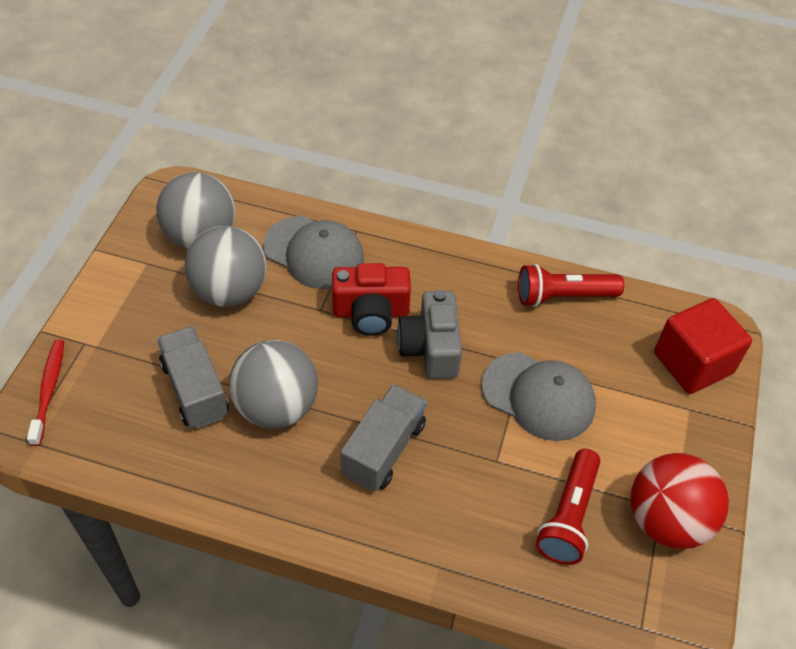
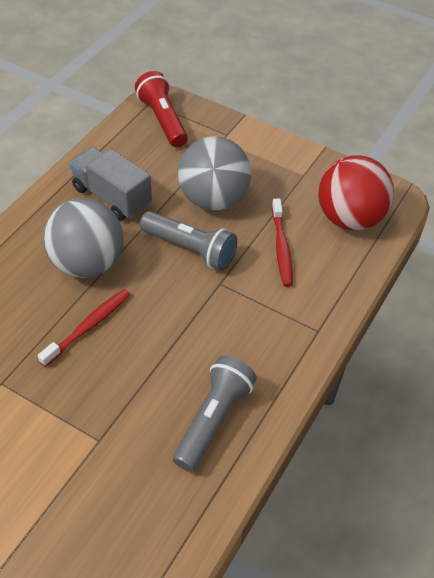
grey ball: 3 -> 2
grey camera: 1 -> 0
grey cap: 2 -> 0
grey flashlight: 0 -> 2
grey truck: 2 -> 1
red camera: 1 -> 0
red cube: 1 -> 0
red flashlight: 2 -> 1
red toothbrush: 1 -> 2

